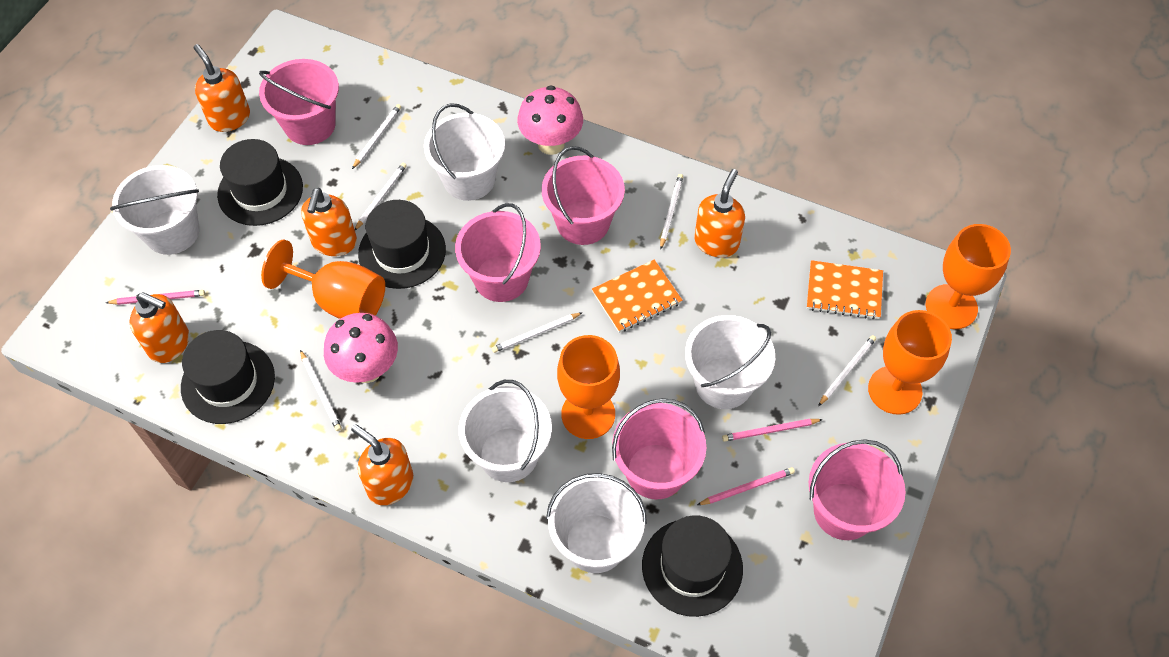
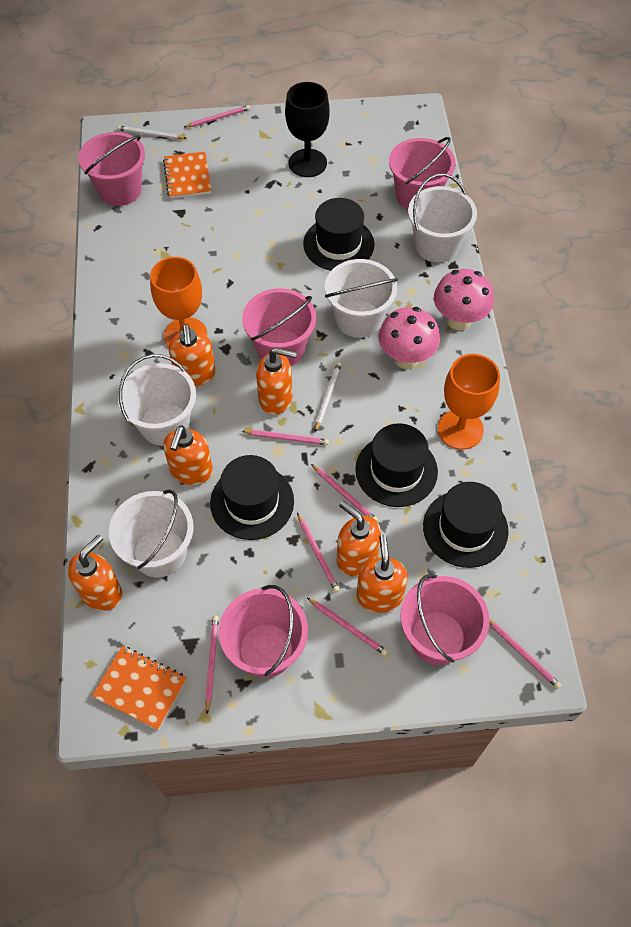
black goblet: 0 -> 1
orange goblet: 4 -> 2
orange soap dispenser: 5 -> 6
pink pencil: 3 -> 7
white bucket: 5 -> 4
white pencil: 6 -> 2

